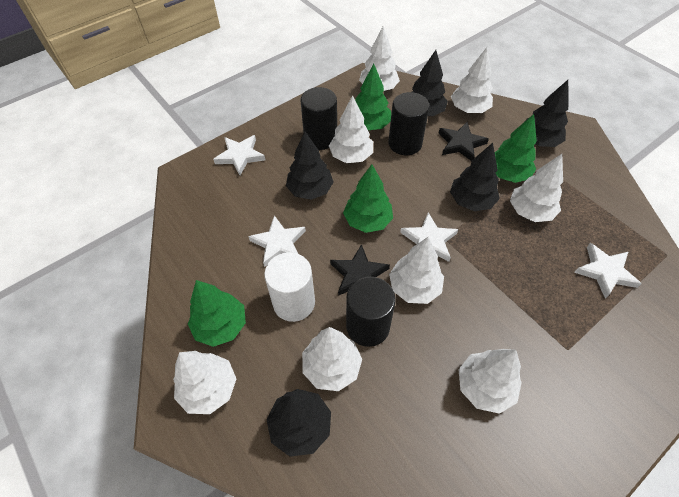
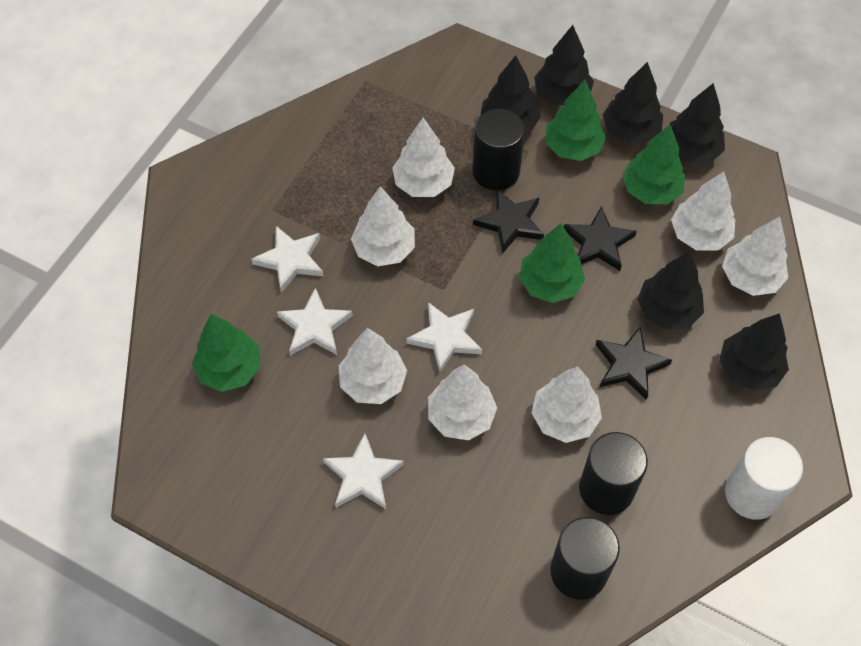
black star: 2 -> 3
black tree: 5 -> 6
white tree: 8 -> 7

